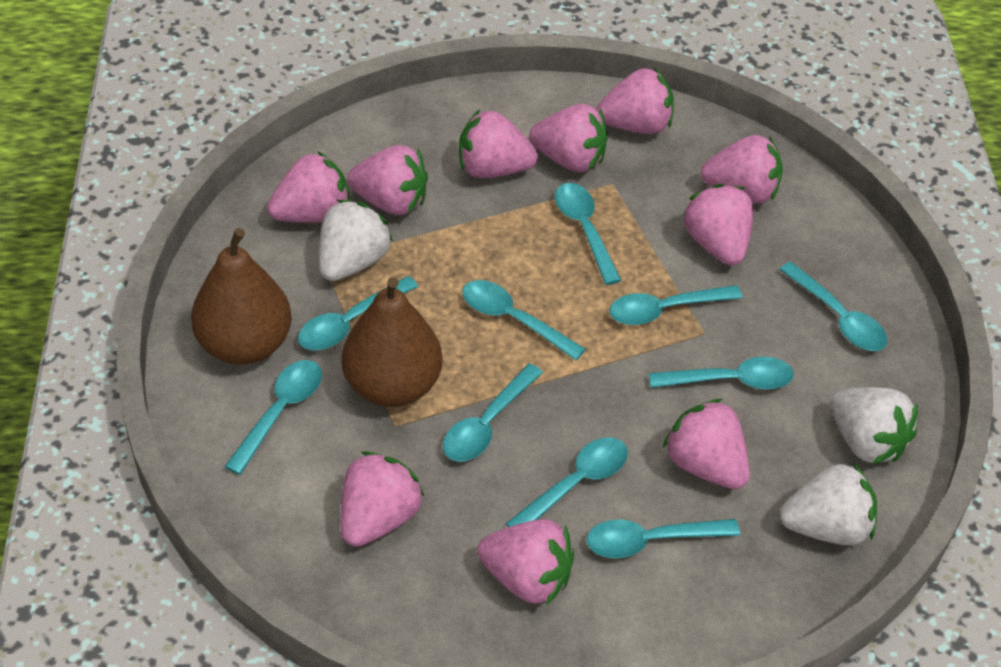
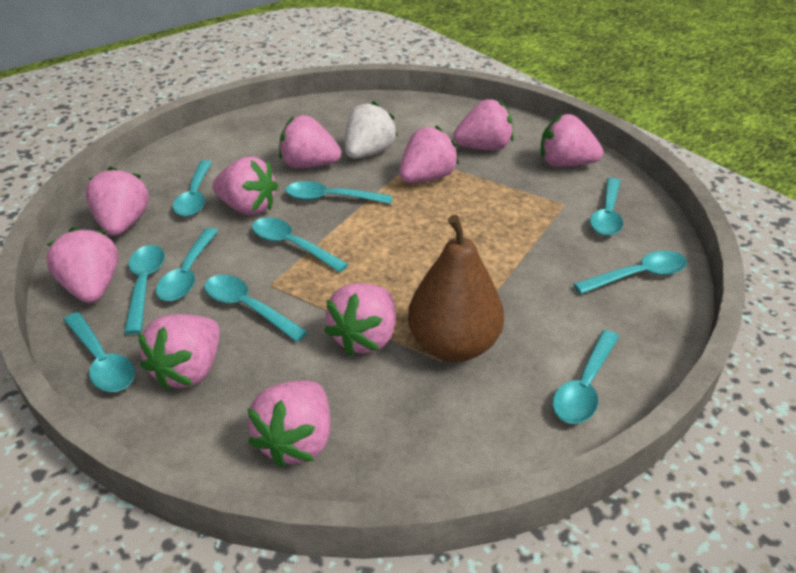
brown pear: 2 -> 1
white strawberry: 3 -> 1

